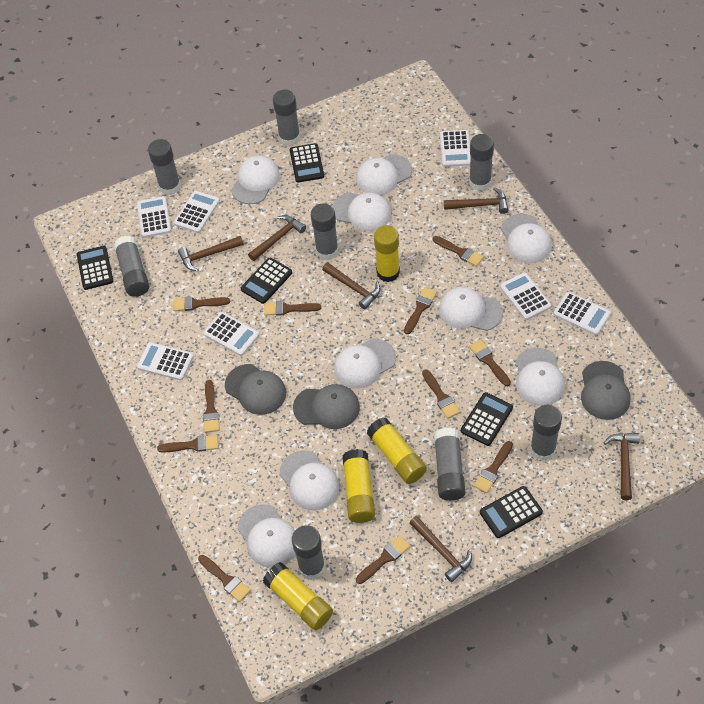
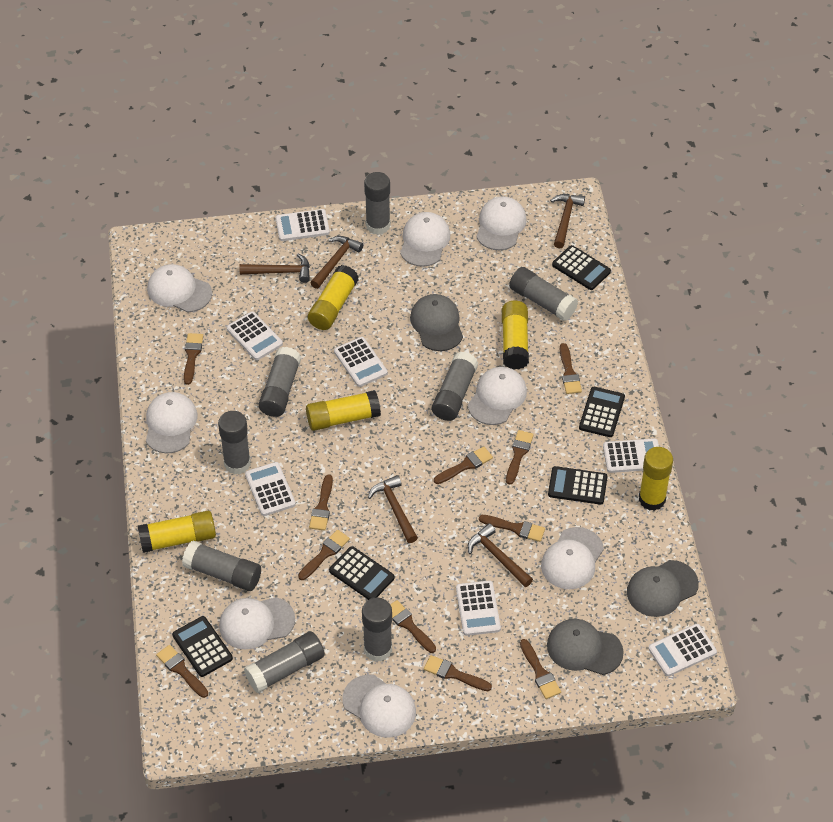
brown hammer: 6 -> 5
white cap: 9 -> 8
yellow glue stick: 4 -> 5

